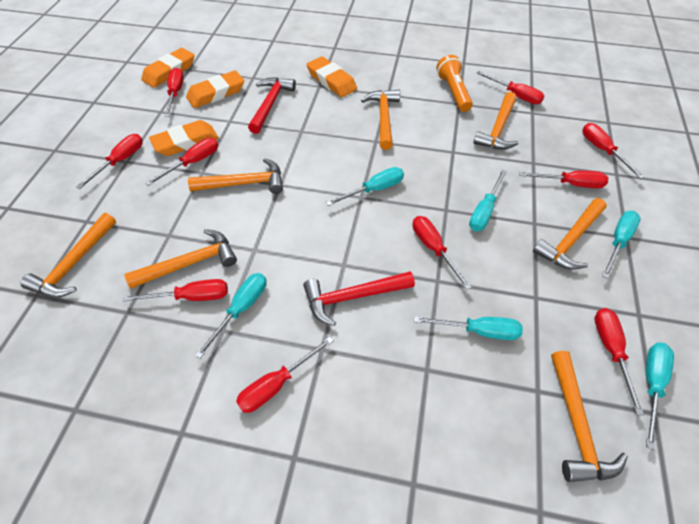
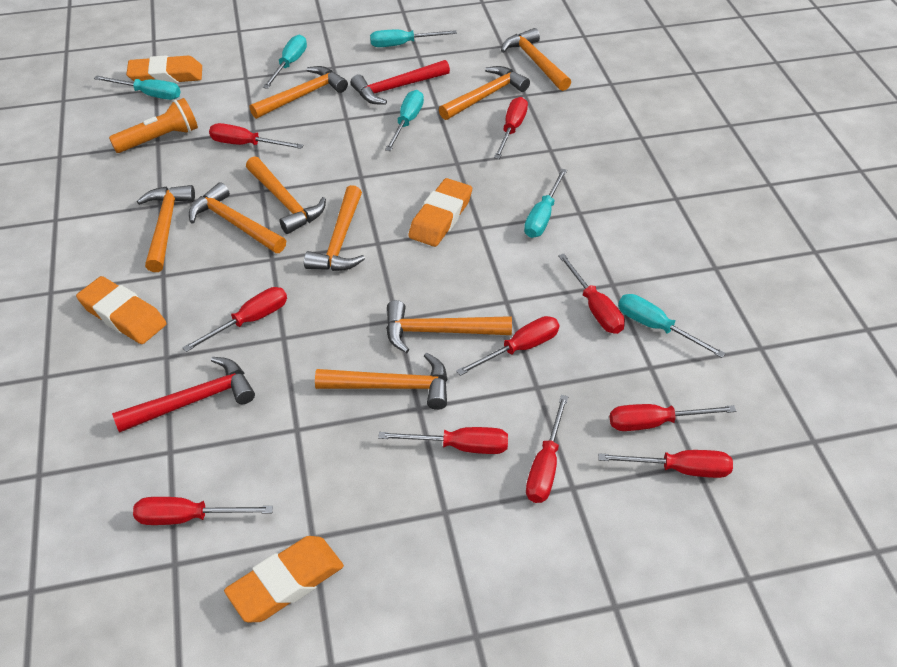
orange hammer: 7 -> 9

